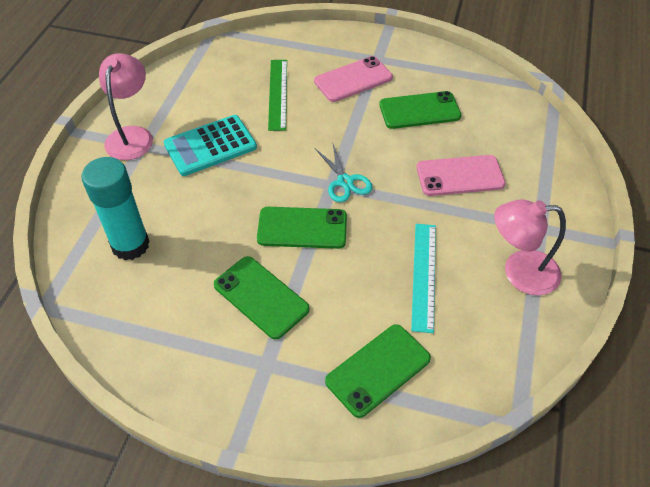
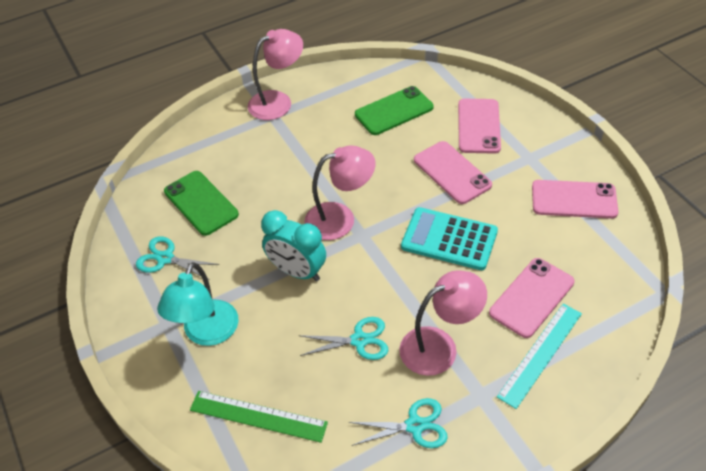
green phone: 4 -> 2
pink lamp: 2 -> 3
pink phone: 2 -> 4
turquoise clock: 0 -> 1
turquoise glue stick: 1 -> 0
turquoise lamp: 0 -> 1
turquoise scissors: 1 -> 3

